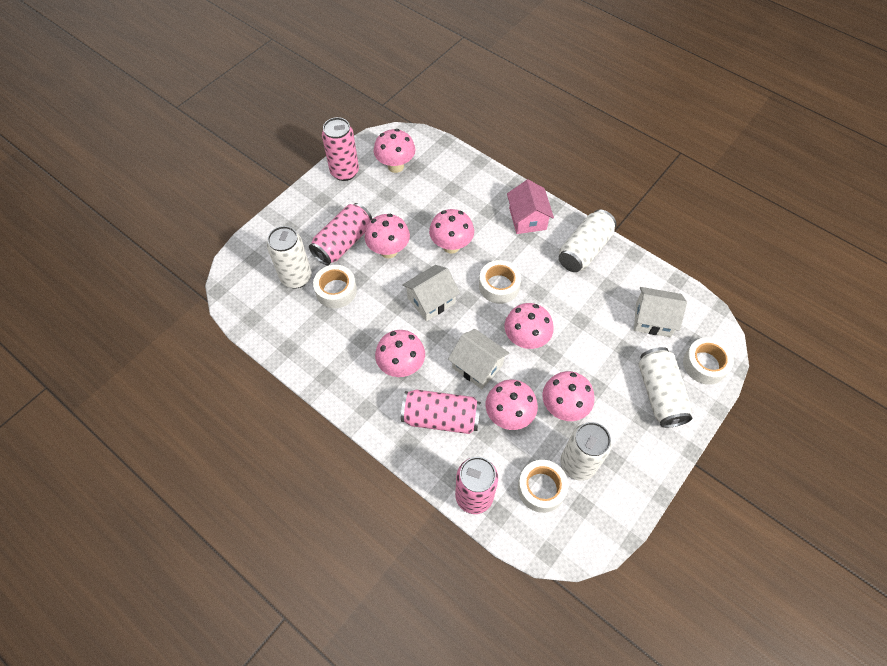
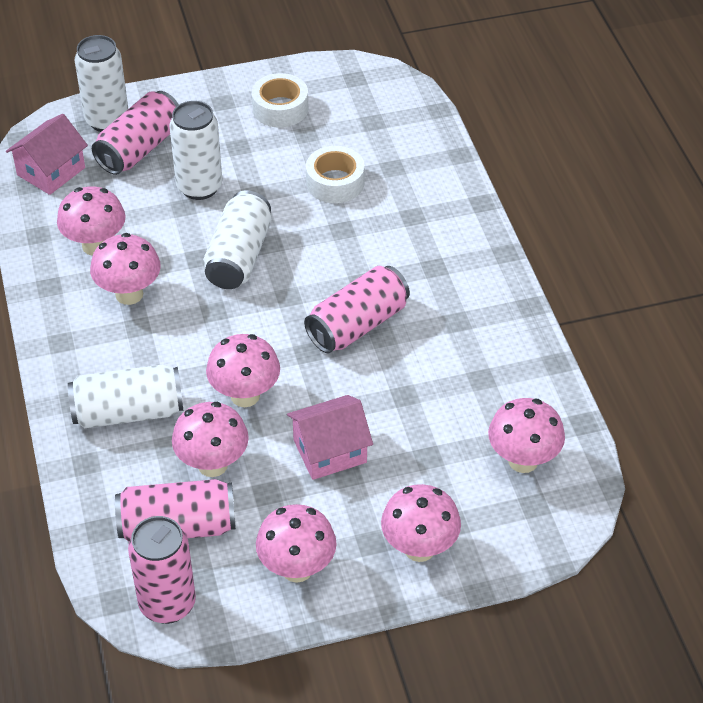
pink house: 1 -> 2
white house: 3 -> 0
white tape: 4 -> 2

